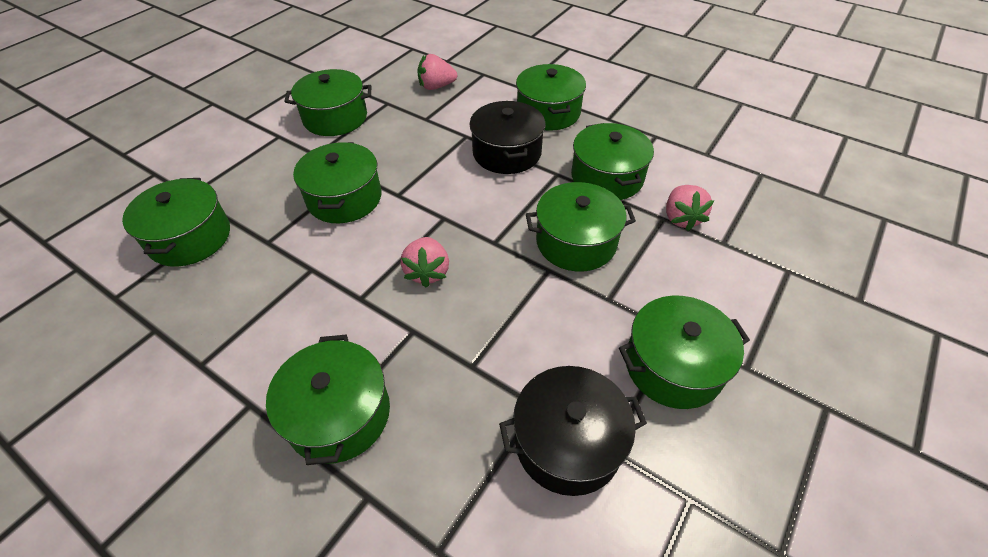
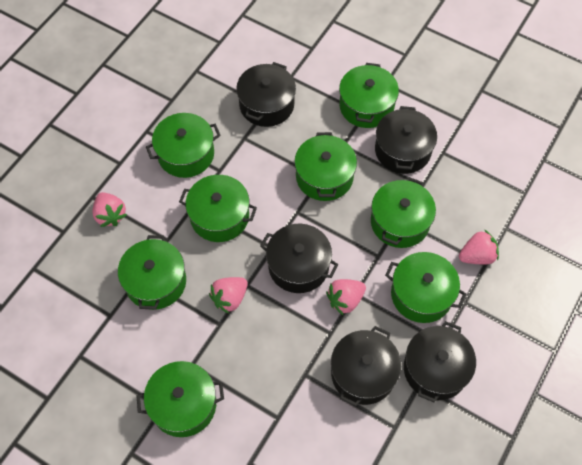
black pot: 2 -> 5
pink strawberry: 3 -> 4

